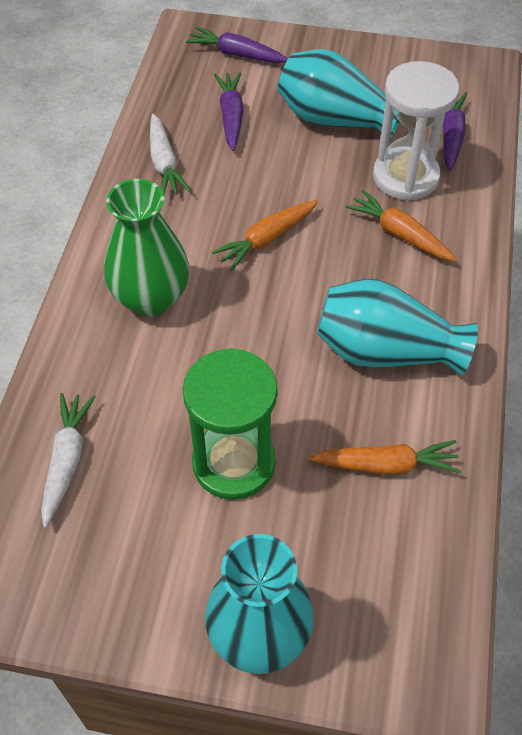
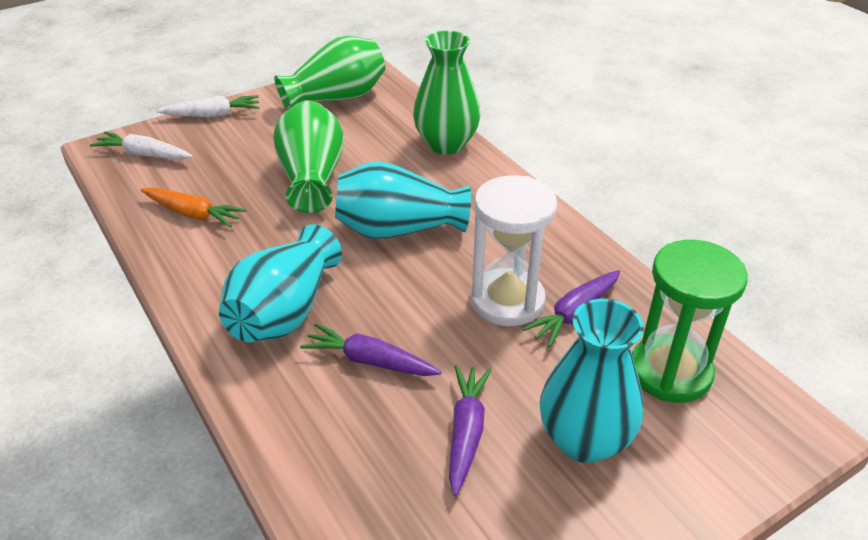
green vase: 1 -> 3
orange carrot: 3 -> 1

